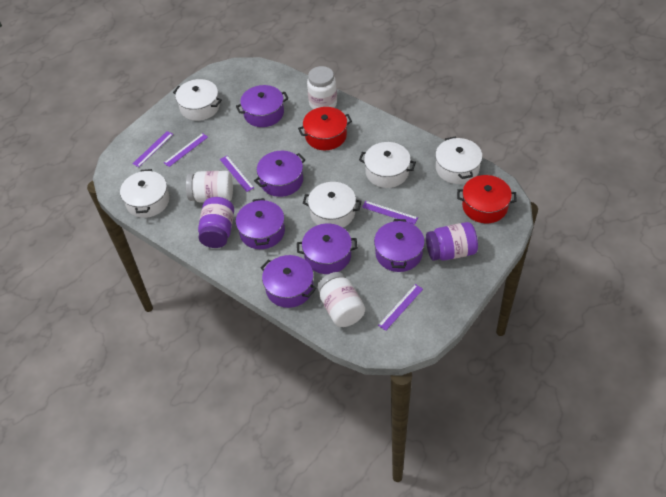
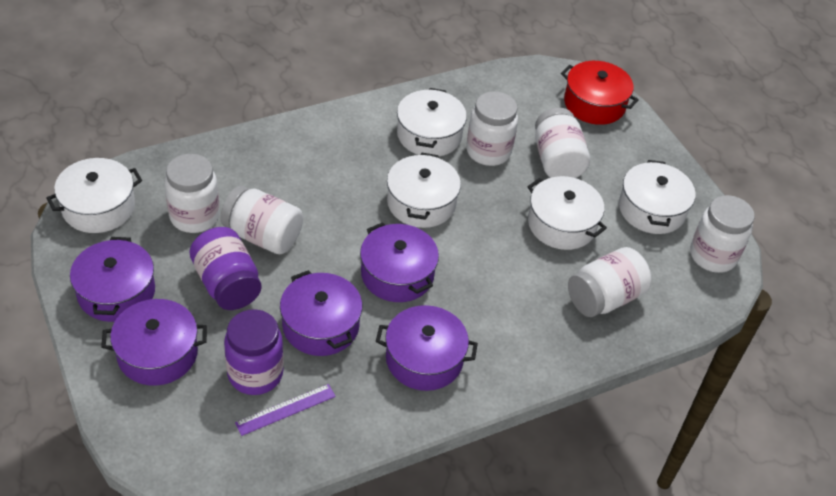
purple pot: 6 -> 5
purple ruler: 5 -> 1
red pot: 2 -> 1
white jar: 3 -> 6

